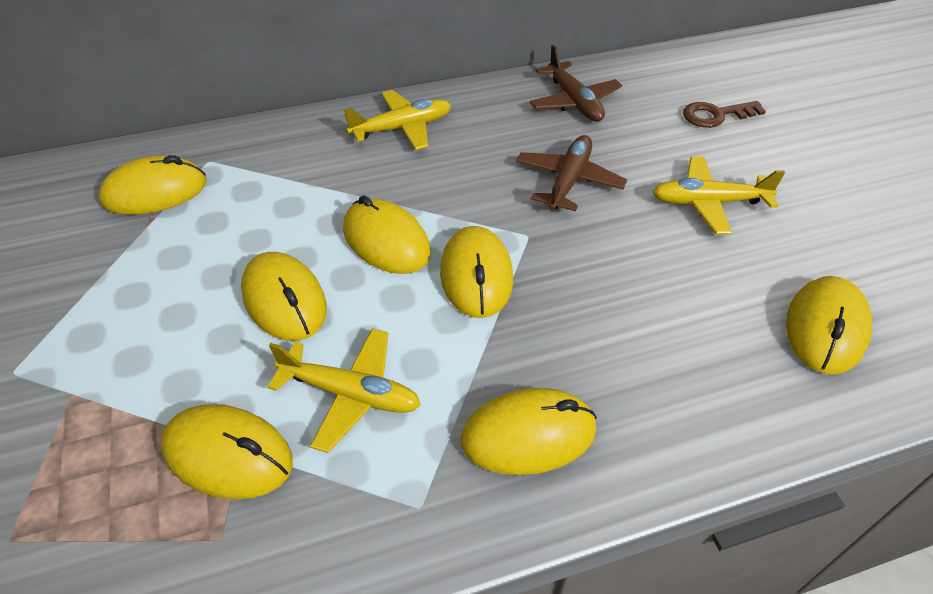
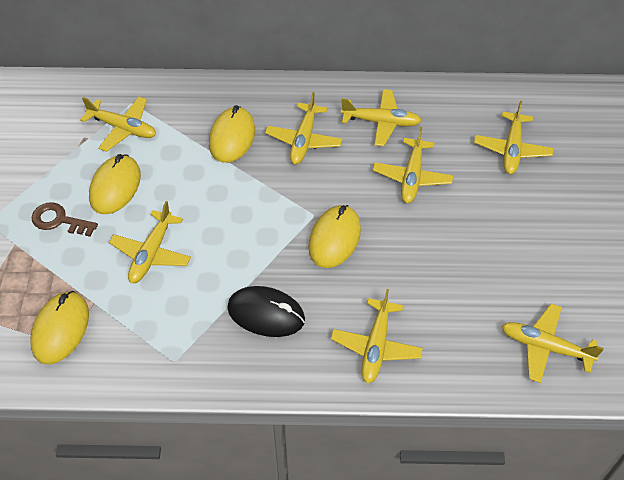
black mouse: 0 -> 1
brown plane: 2 -> 0
yellow mouse: 7 -> 4
yellow plane: 3 -> 8

